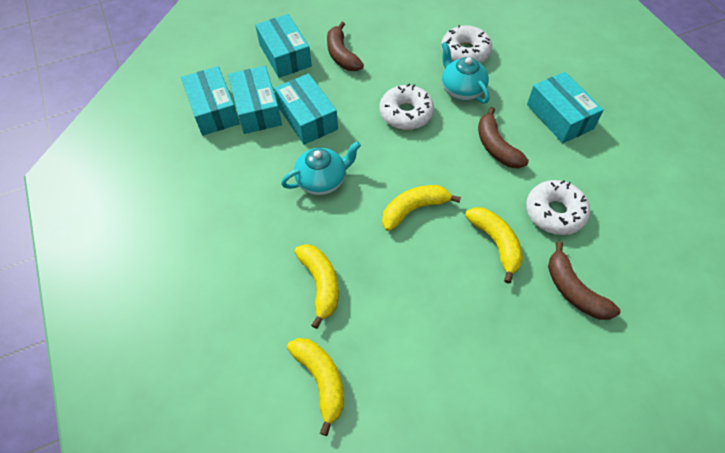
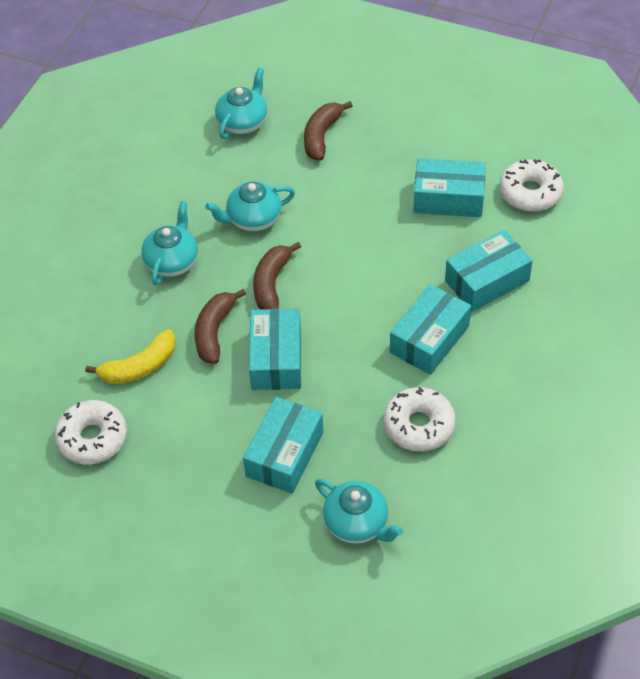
turquoise teapot: 2 -> 4
yellow banana: 4 -> 1

